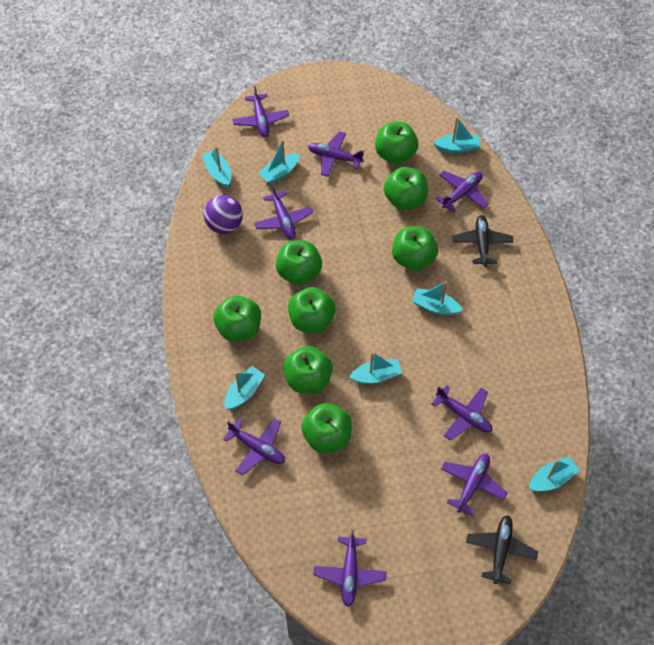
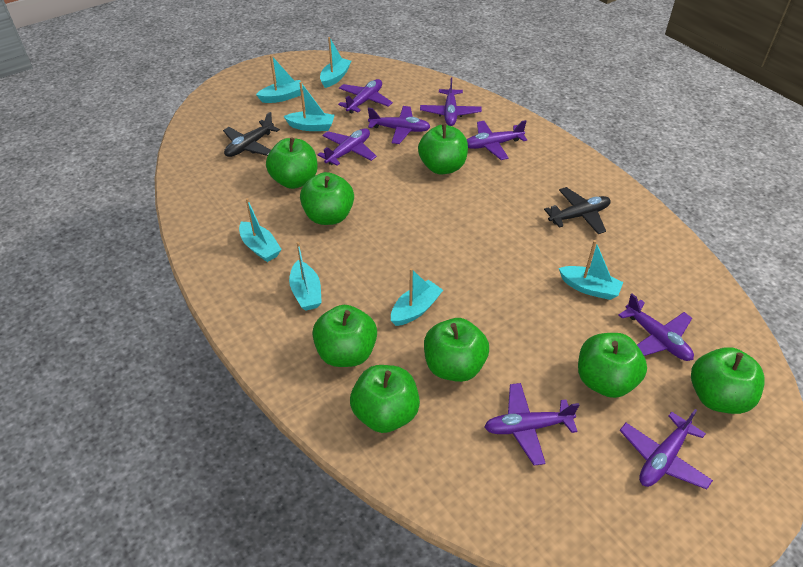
purple ball: 1 -> 0

